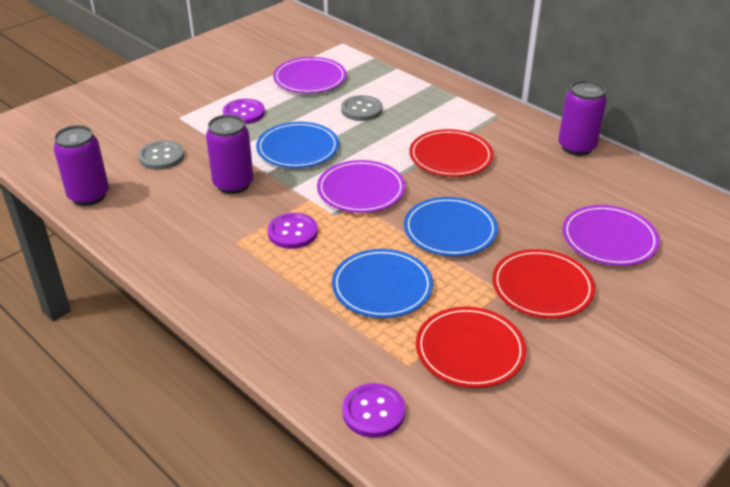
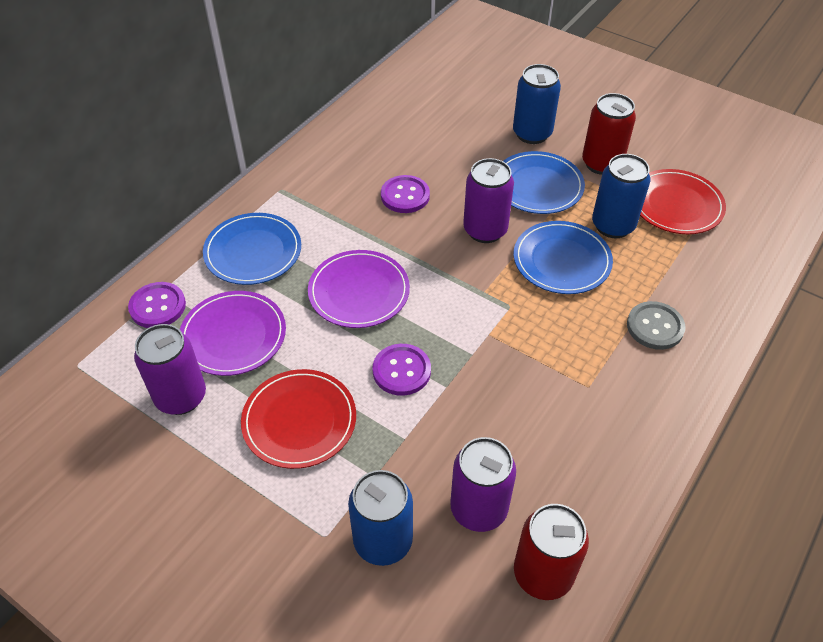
blue can: 0 -> 3
grey button: 2 -> 1
purple plate: 3 -> 2
red can: 0 -> 2
red plate: 3 -> 2

